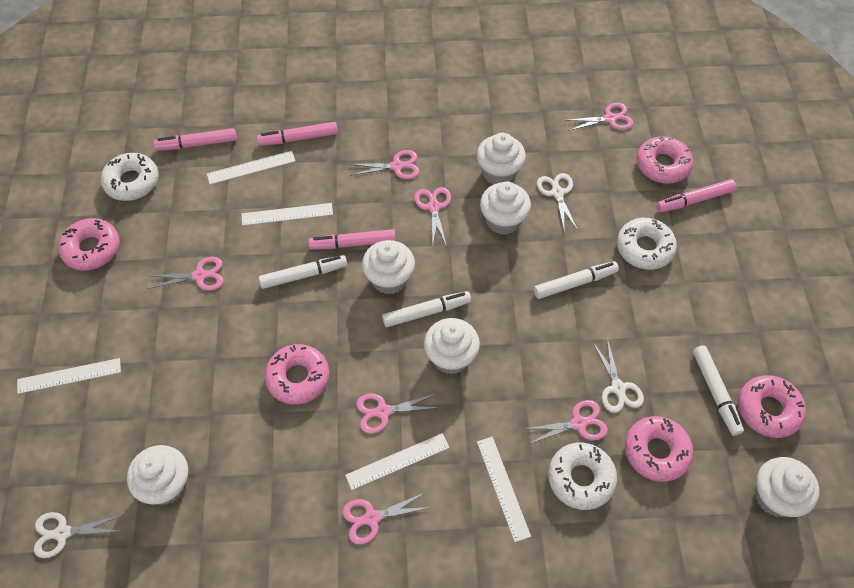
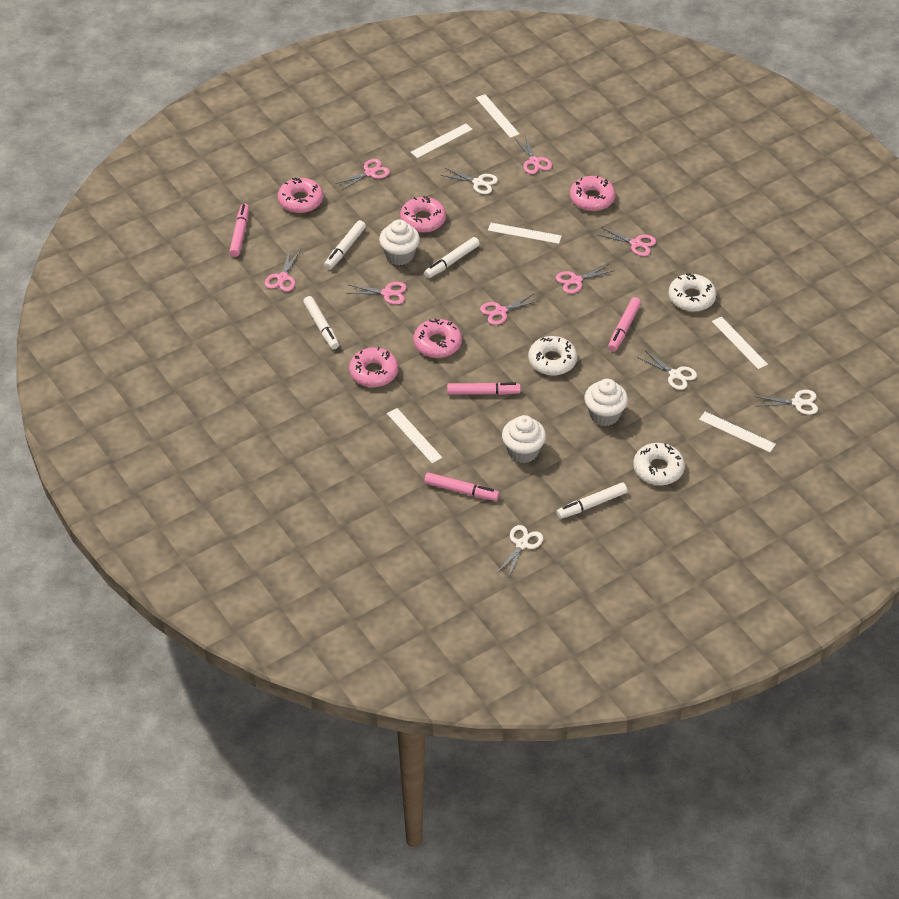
white cupcake: 6 -> 3
white ruler: 5 -> 6
white scissors: 3 -> 4

